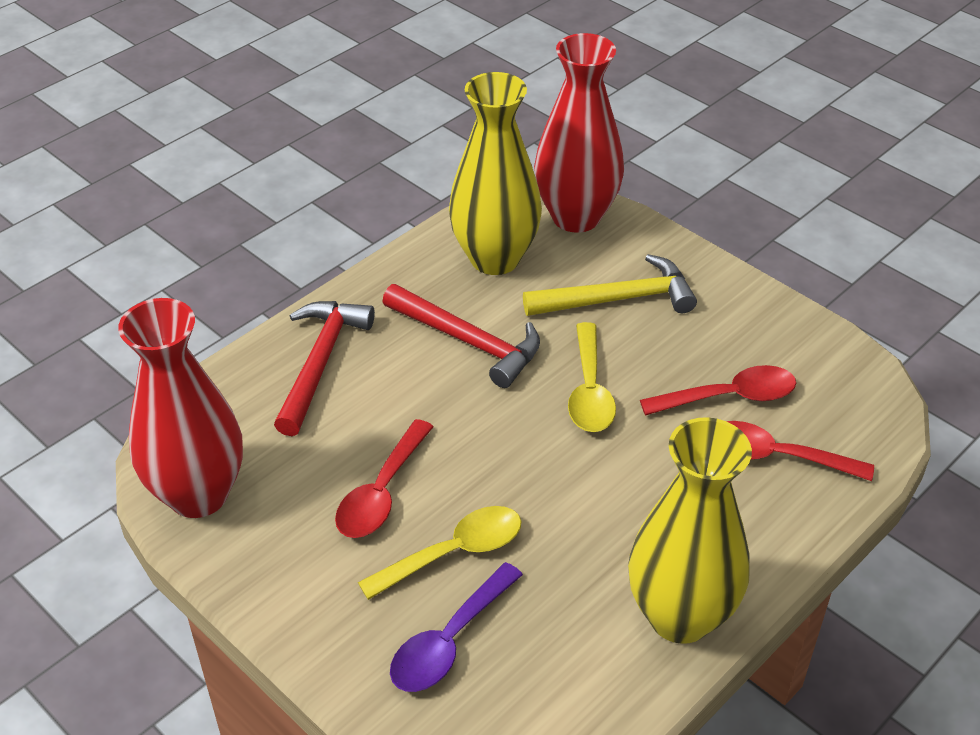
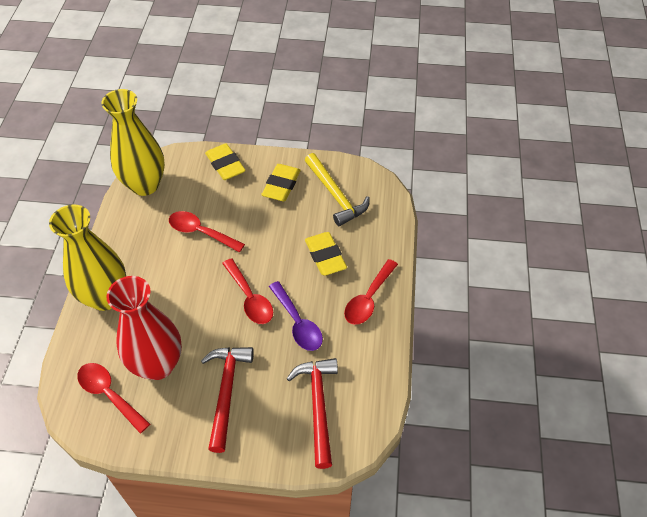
red spoon: 3 -> 4
red vase: 2 -> 1
yellow eraser: 0 -> 3
yellow spoon: 2 -> 0

